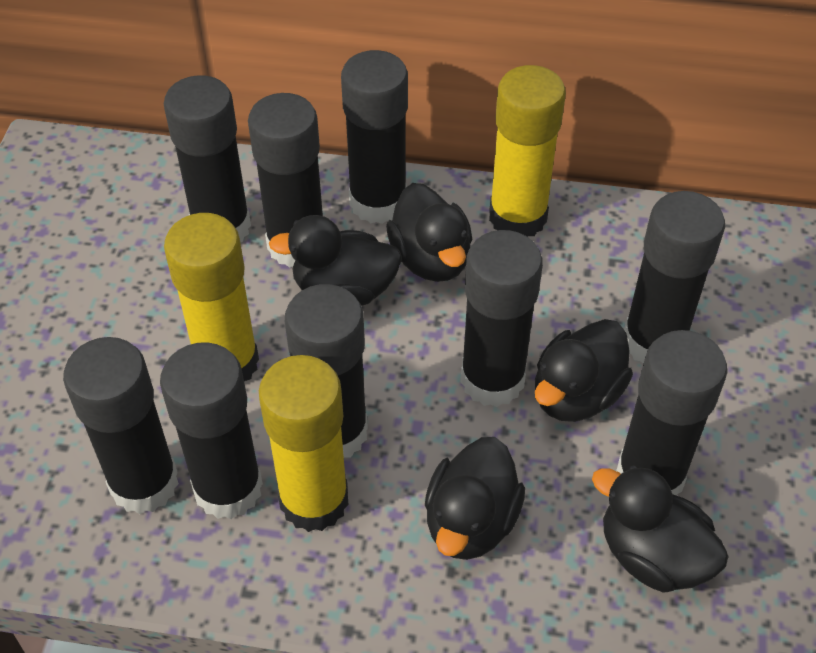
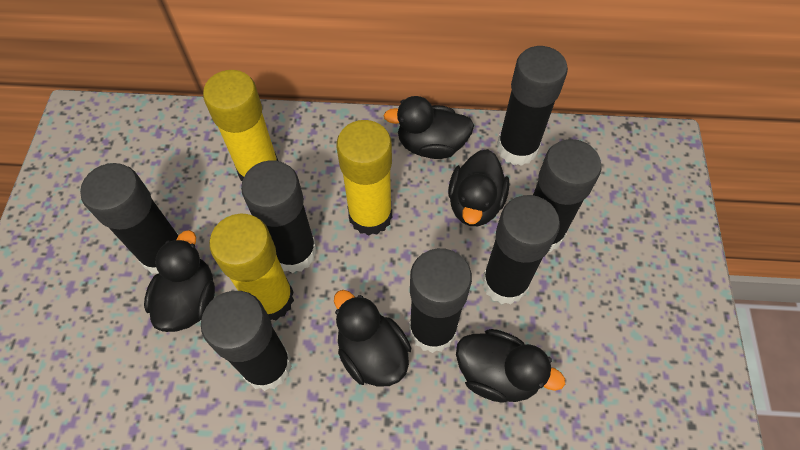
black glue stick: 9 -> 7

